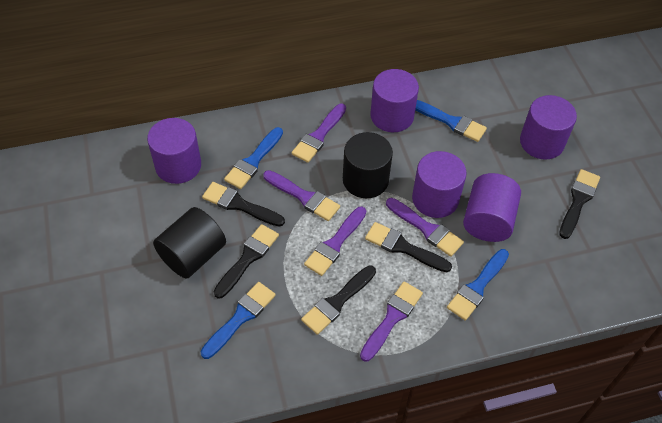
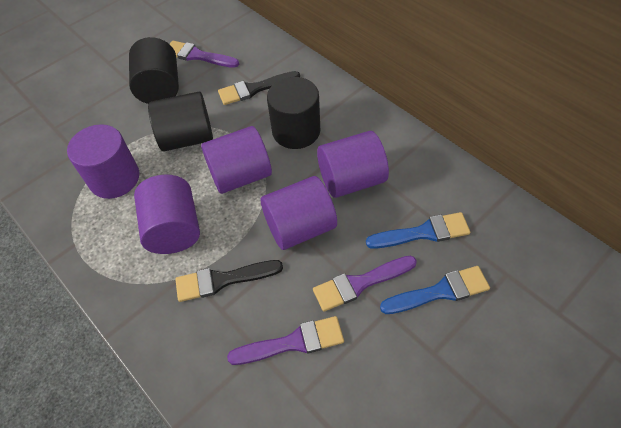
black brush: 5 -> 2
black cylinder: 2 -> 3
blue brush: 4 -> 2
purple brush: 5 -> 3

